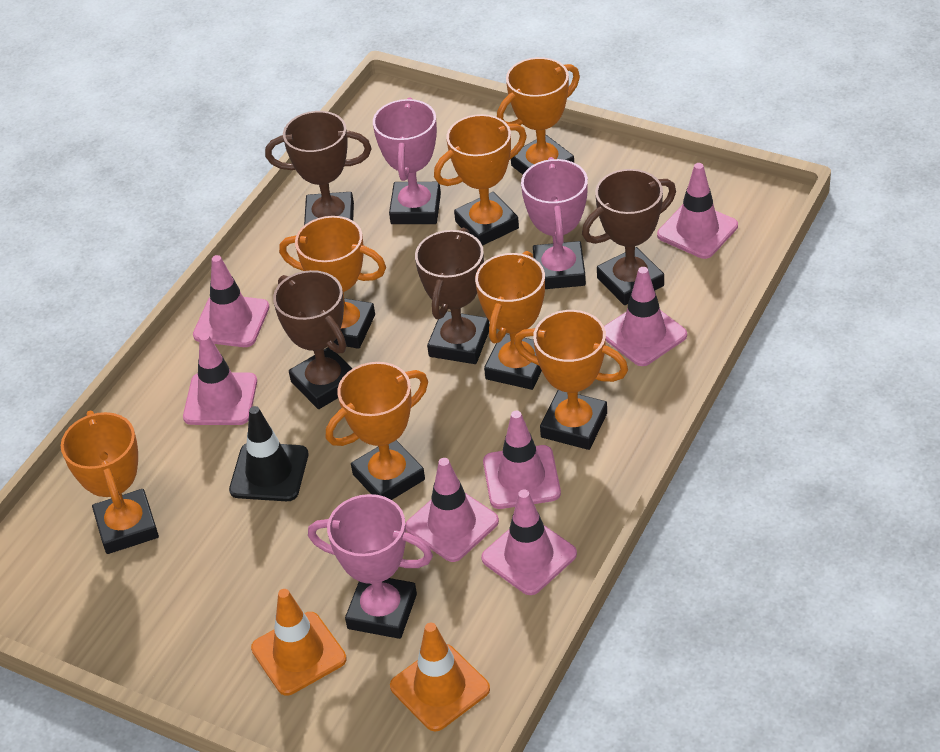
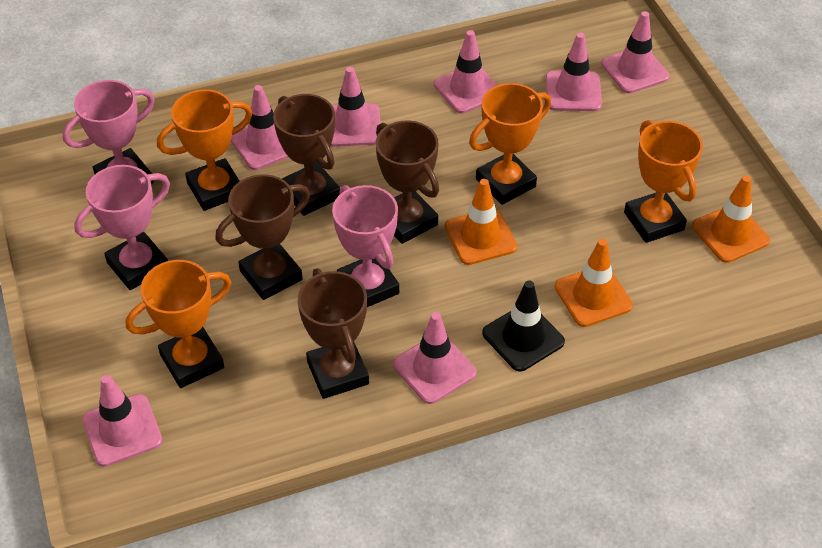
orange traffic cone: 2 -> 3
orange trophy: 7 -> 4

